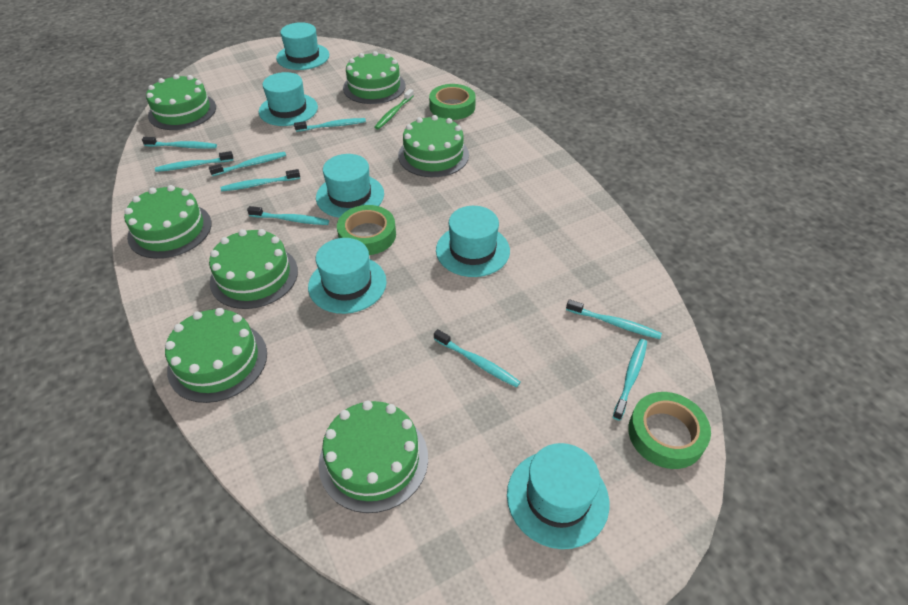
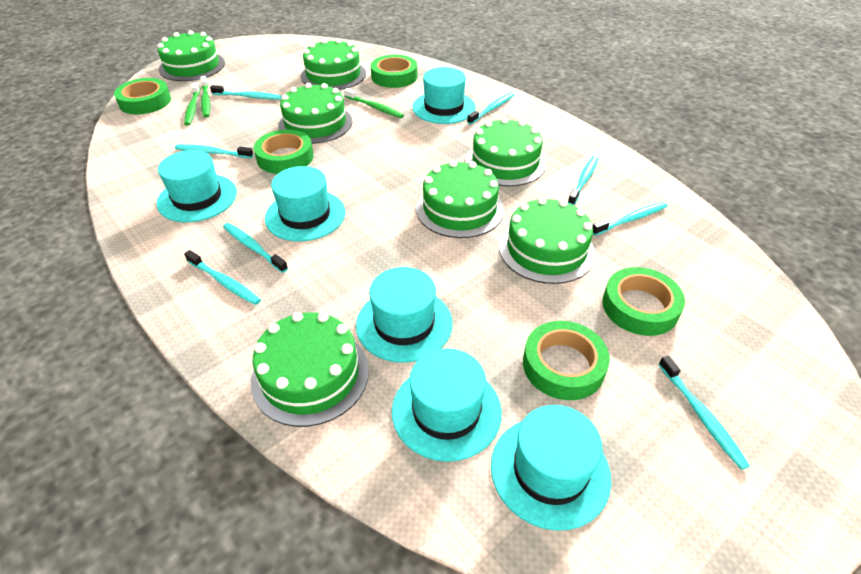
green tape: 3 -> 5
green toothbrush: 1 -> 3
turquoise toothbrush: 9 -> 8

